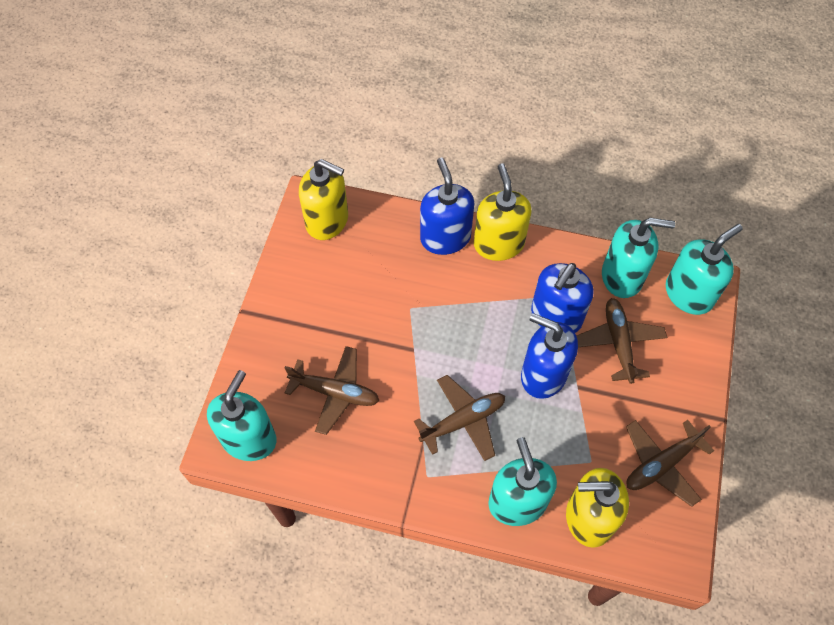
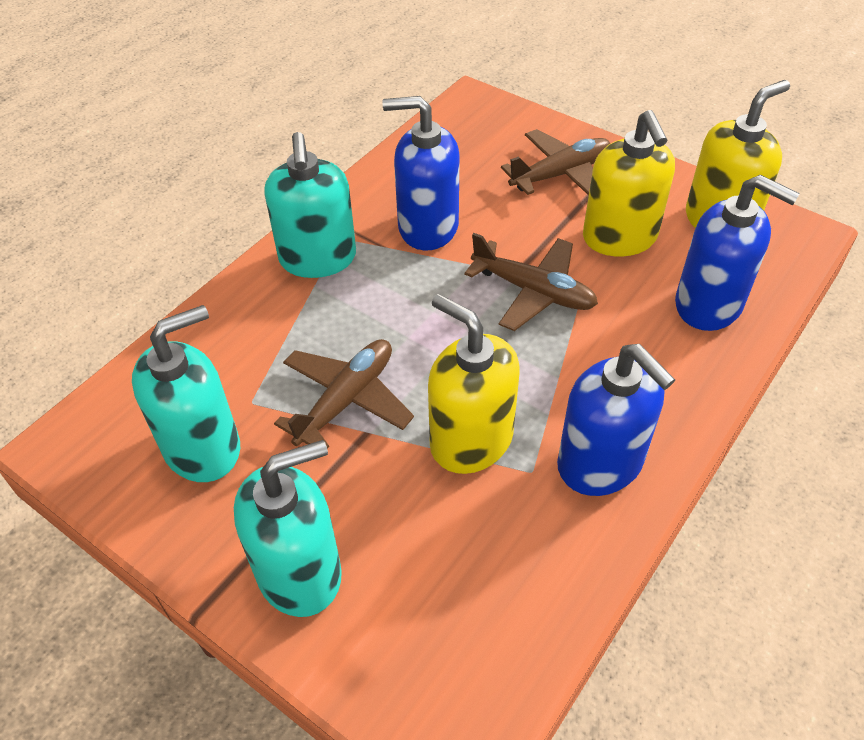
brown plane: 4 -> 3
turquoise soap dispenser: 4 -> 3

